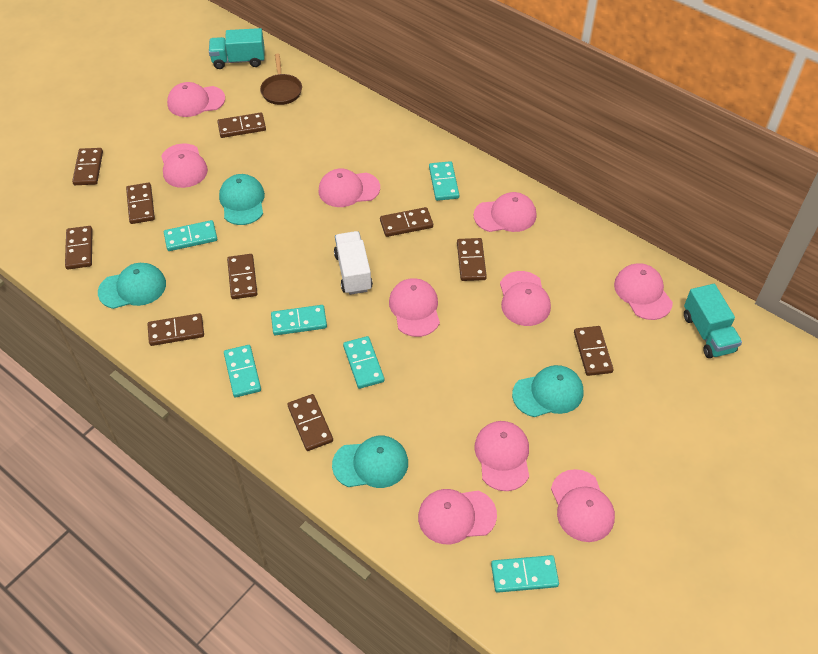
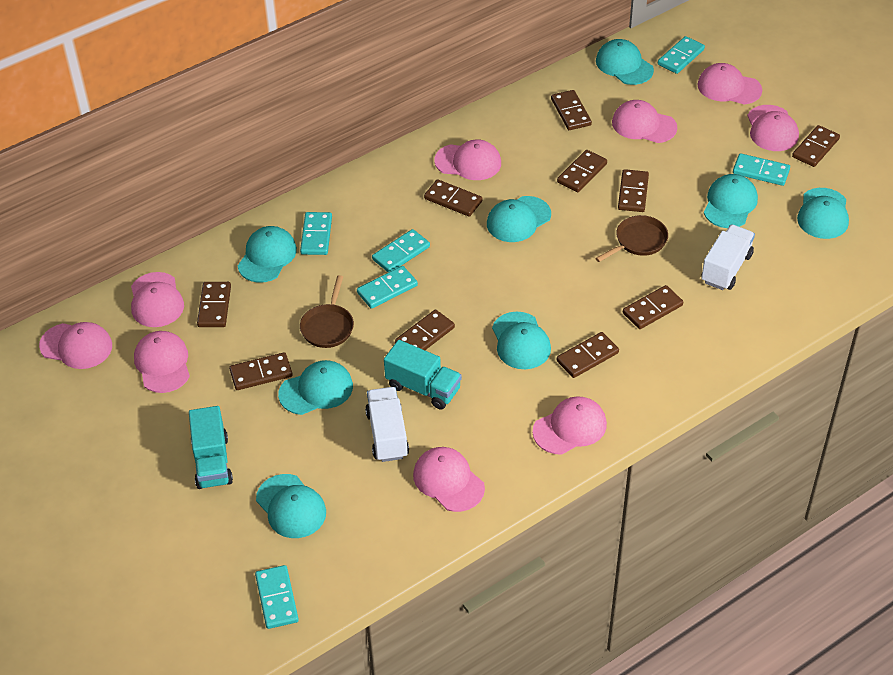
brown pan: 1 -> 2
pink cap: 10 -> 9
turquoise cap: 4 -> 8
white truck: 1 -> 2

